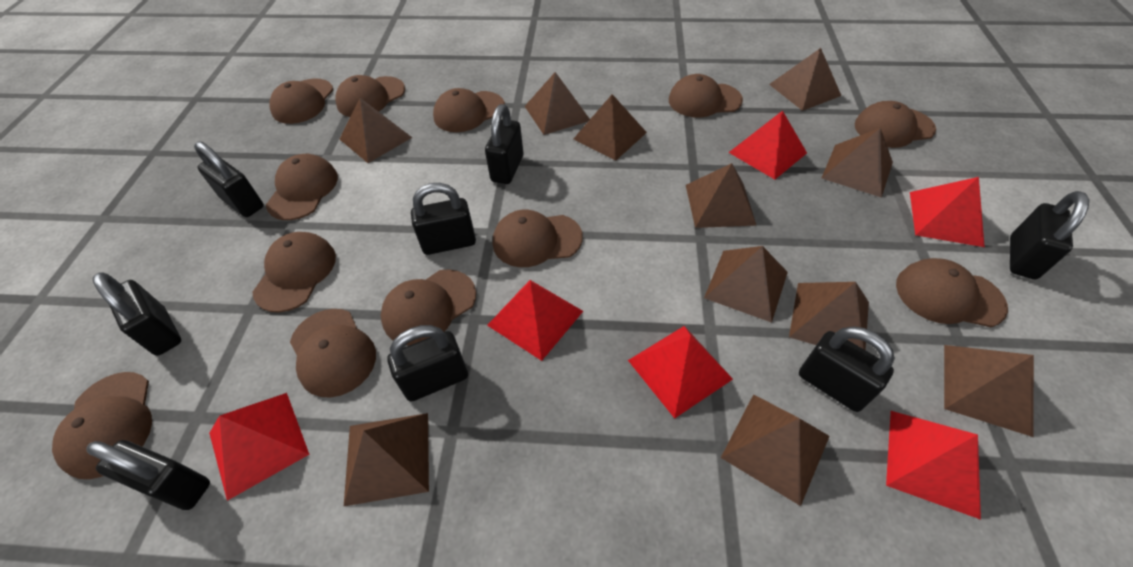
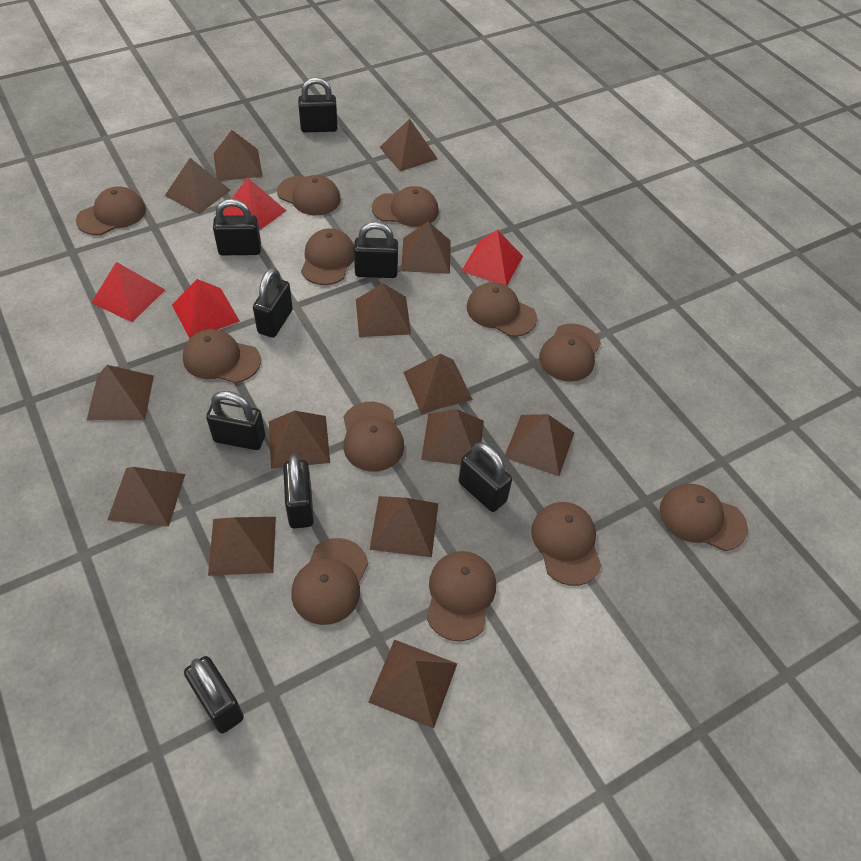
brown pyramid: 11 -> 14
red pyramid: 6 -> 4

